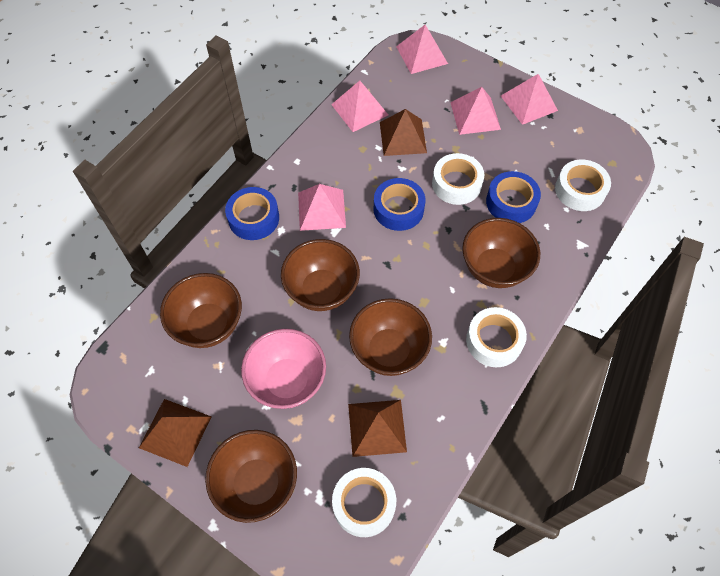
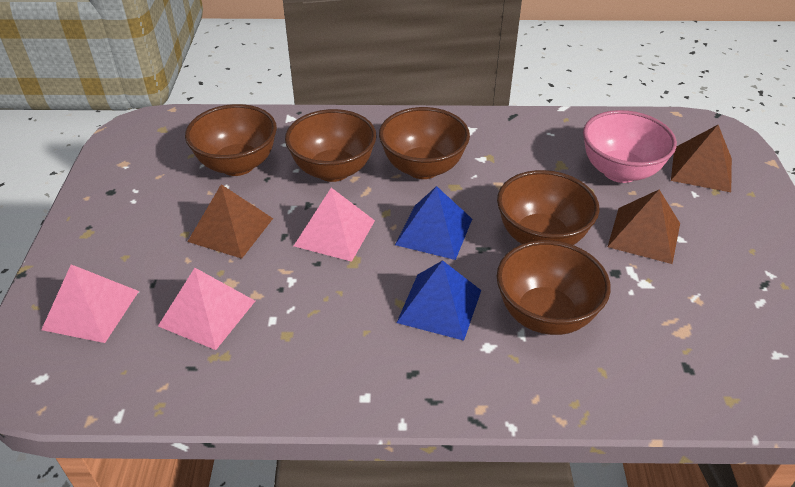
blue pyramid: 0 -> 2
blue tape: 3 -> 0
pink pyramid: 5 -> 3
white tape: 4 -> 0

